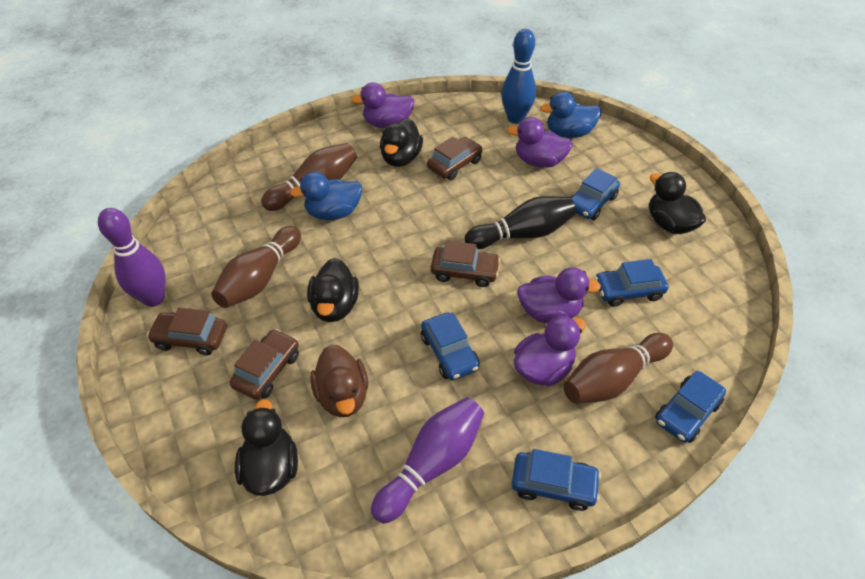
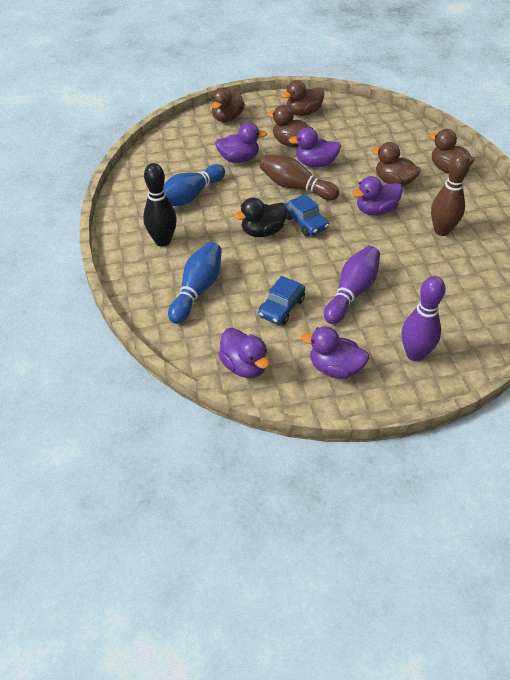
black duck: 4 -> 1
blue bowling pin: 1 -> 2
blue car: 5 -> 2
blue duck: 2 -> 0
brown bowling pin: 3 -> 2
brown car: 4 -> 0
brown duck: 1 -> 5
purple duck: 4 -> 5

